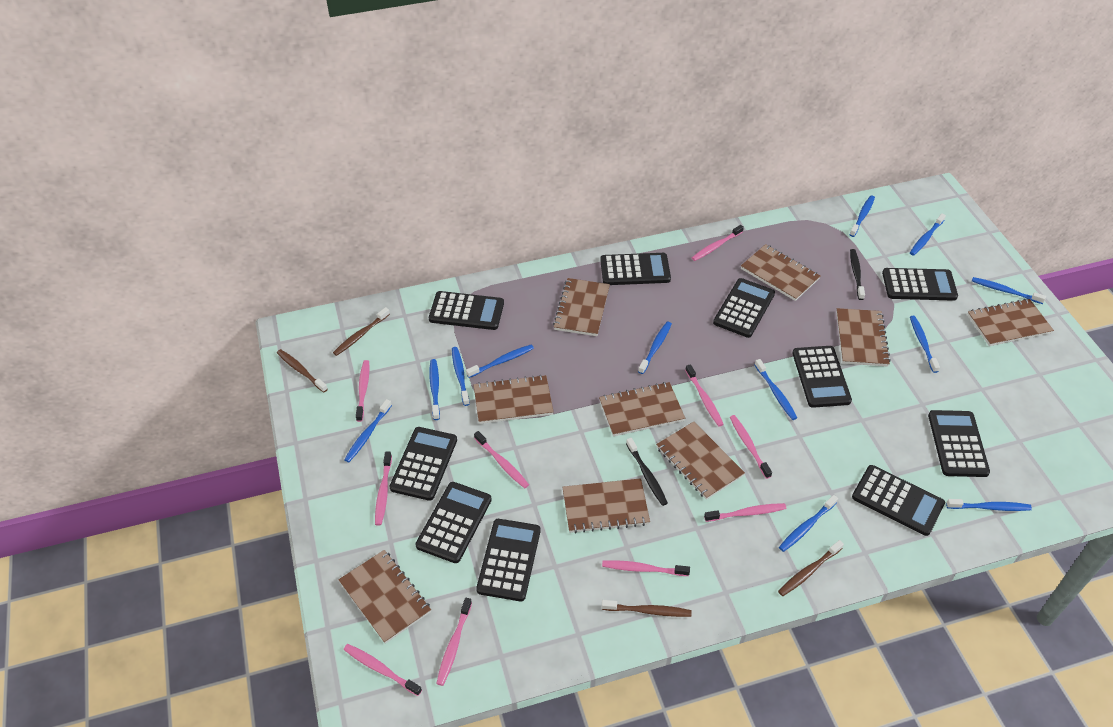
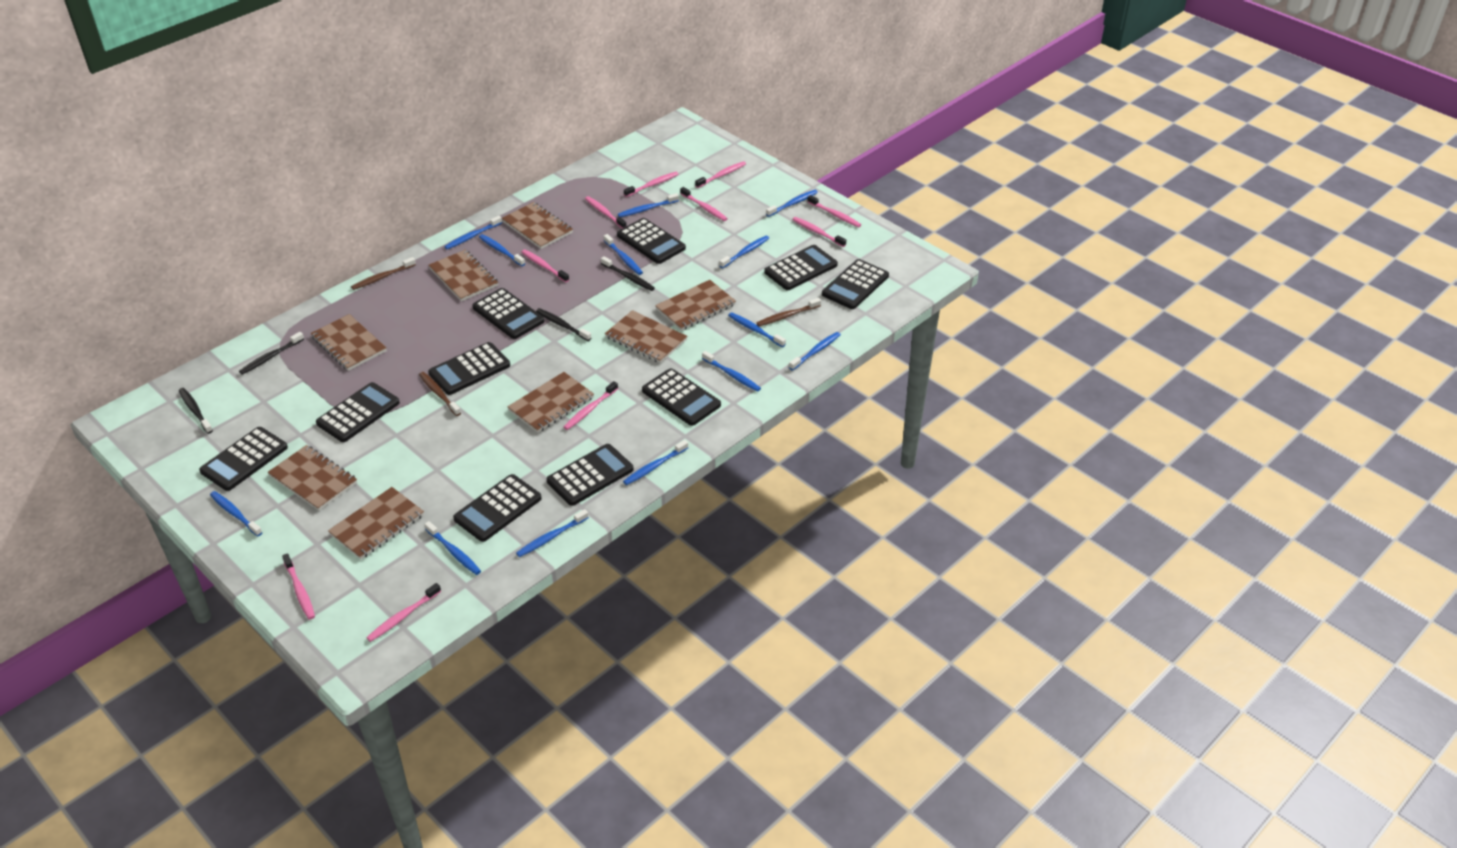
black toothbrush: 2 -> 4
blue toothbrush: 12 -> 13
brown notebook: 9 -> 8
brown toothbrush: 4 -> 3

